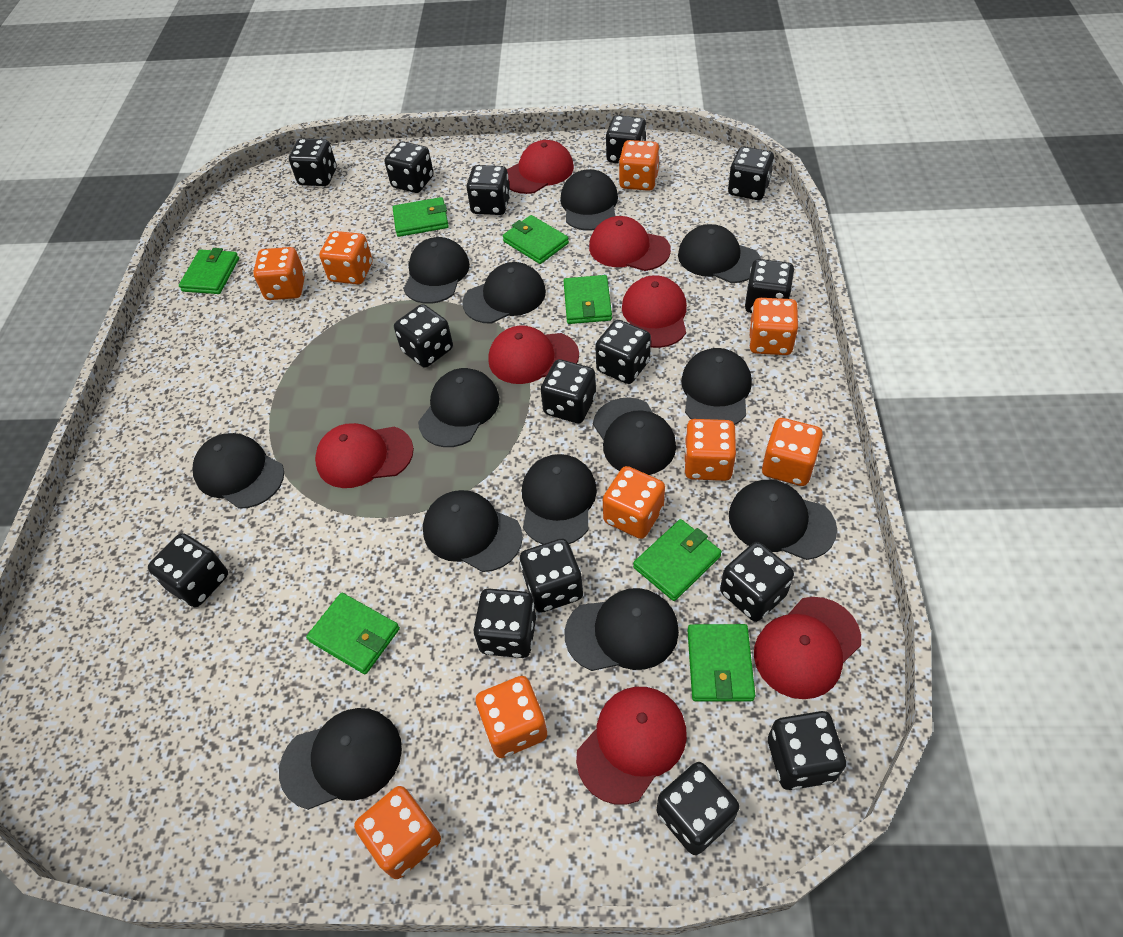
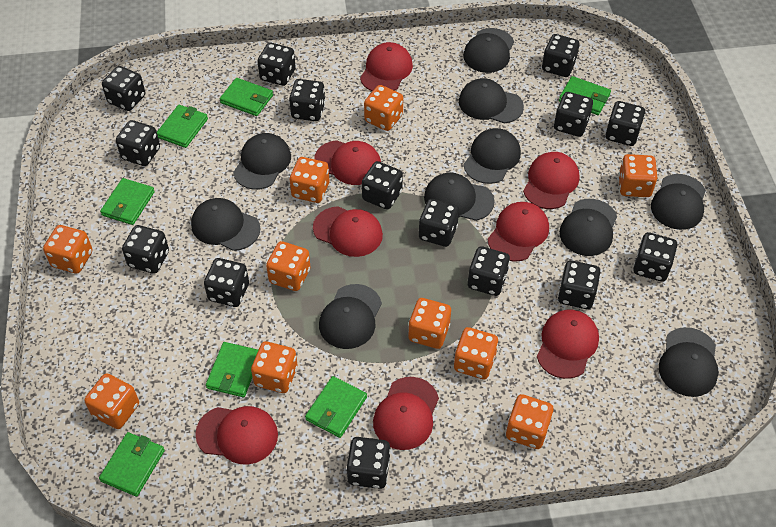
black cap: 13 -> 10
orange dice: 9 -> 10
red cap: 7 -> 8

